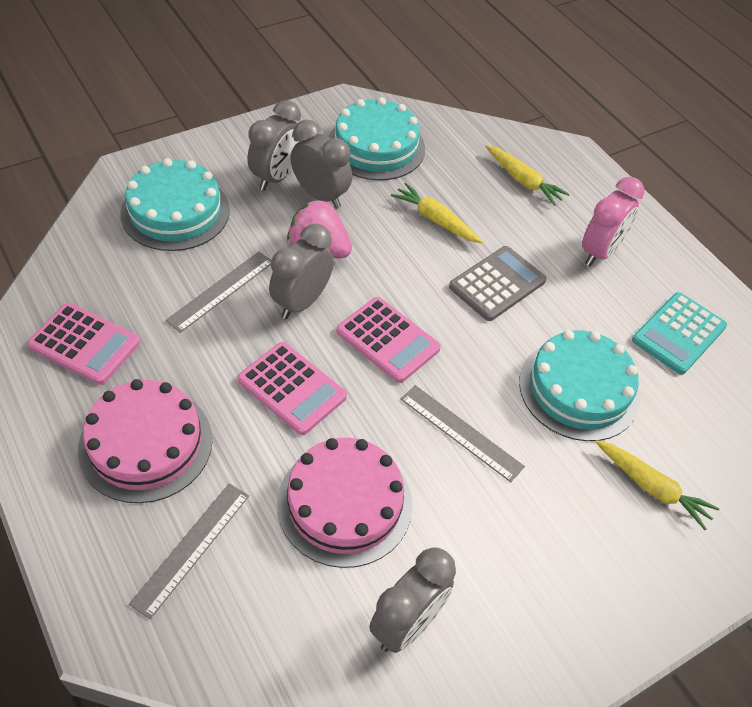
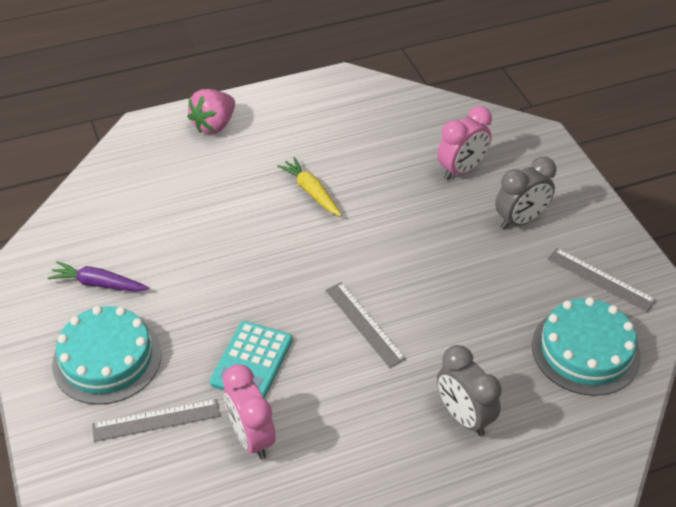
grey calculator: 1 -> 0
grey clock: 4 -> 2
pink cake: 2 -> 0
pink calculator: 3 -> 0
pink clock: 1 -> 2
purple carrot: 0 -> 1
turquoise cake: 3 -> 2
yellow carrot: 3 -> 1

